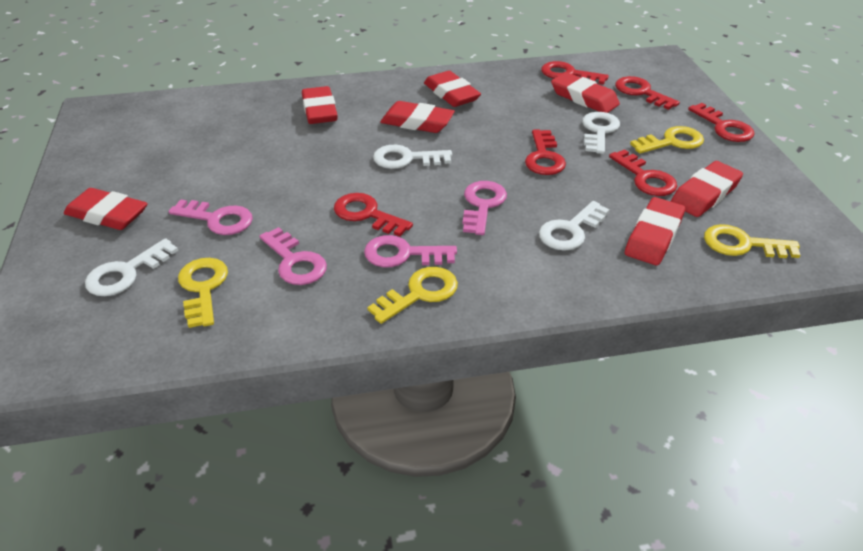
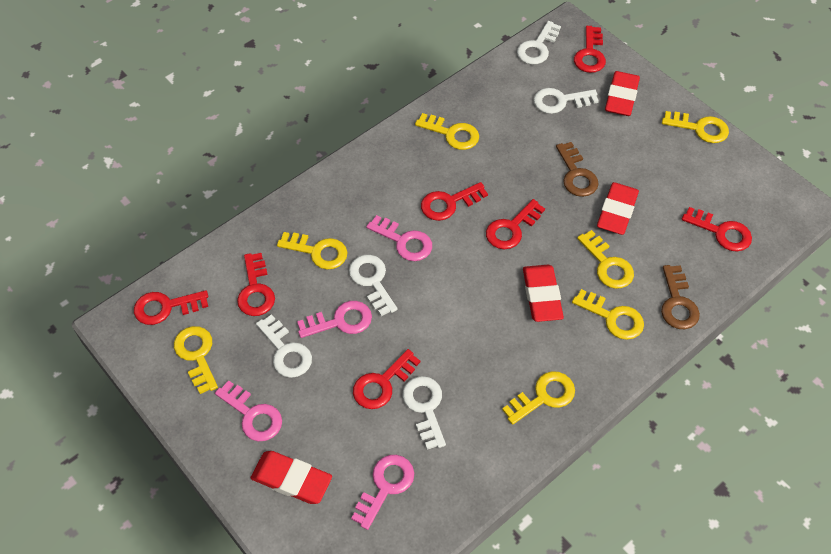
brown key: 0 -> 2
red eraser: 7 -> 4
red key: 6 -> 7
white key: 4 -> 5
yellow key: 4 -> 7

